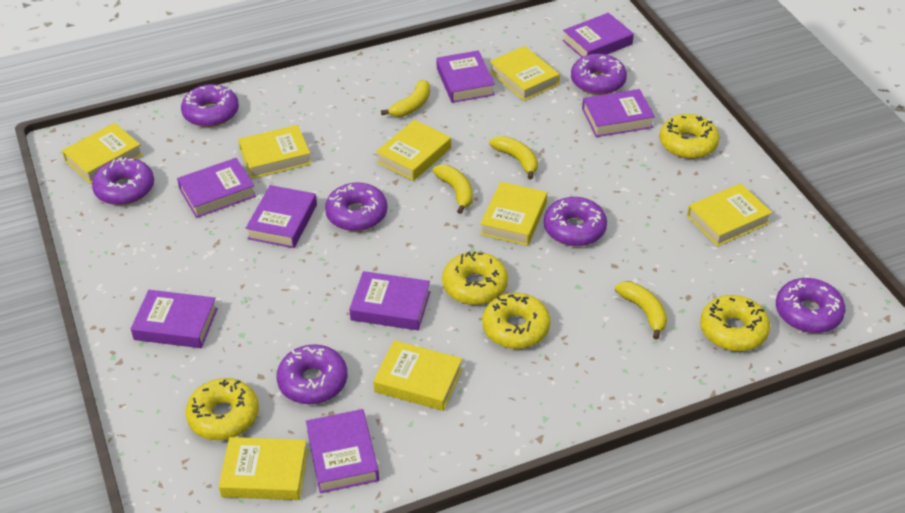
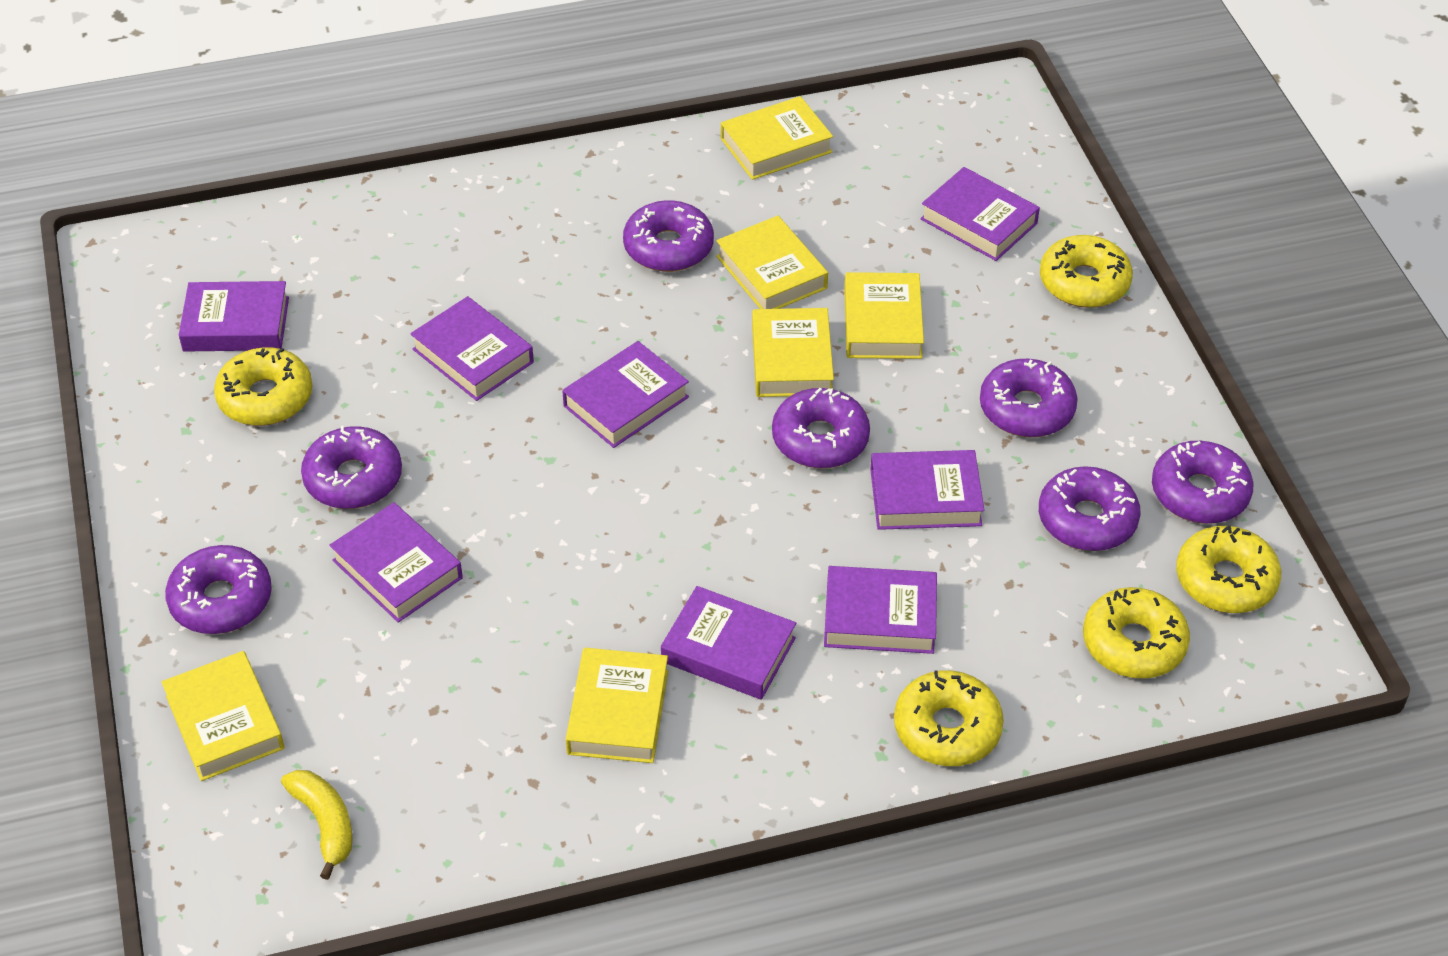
yellow banana: 4 -> 1
yellow book: 8 -> 6

